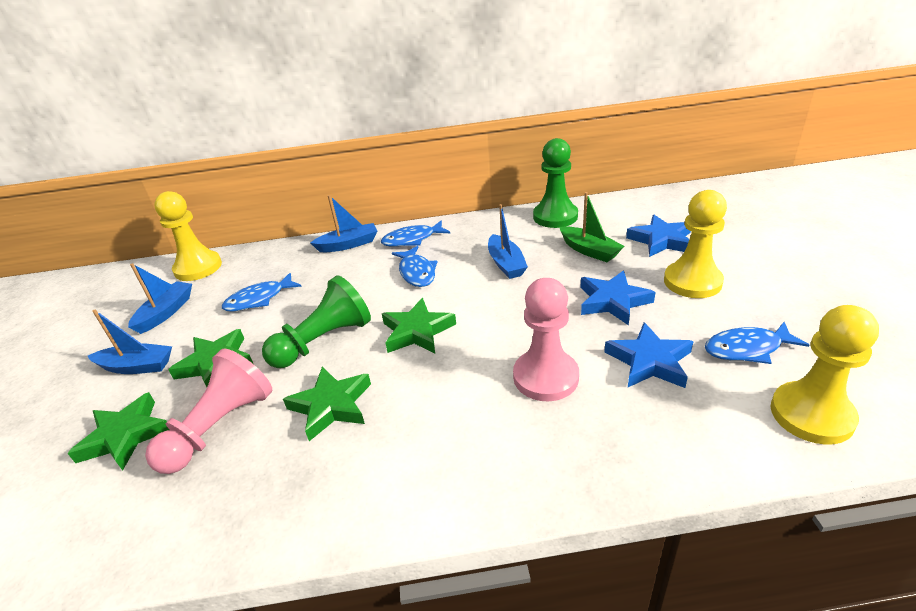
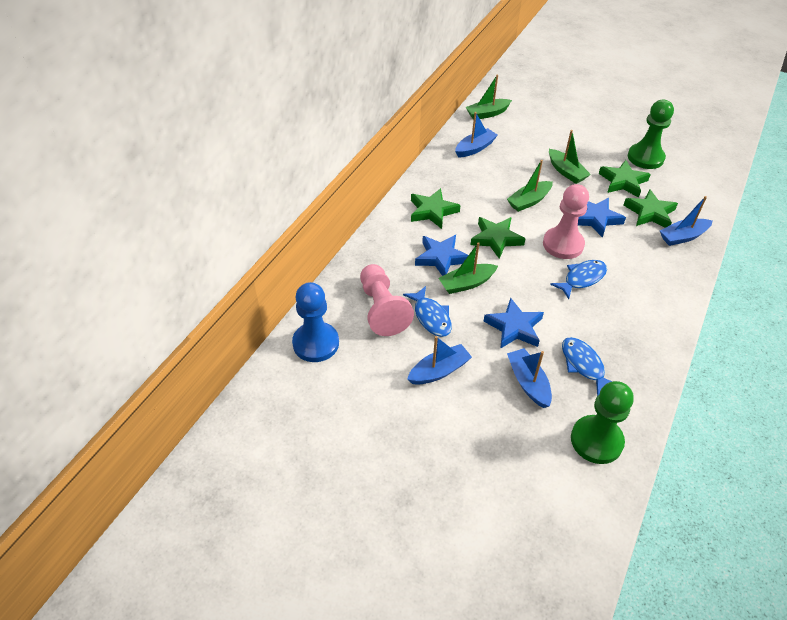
blue fish: 4 -> 3
blue pawn: 0 -> 1
green boat: 1 -> 4
yellow pawn: 3 -> 0

